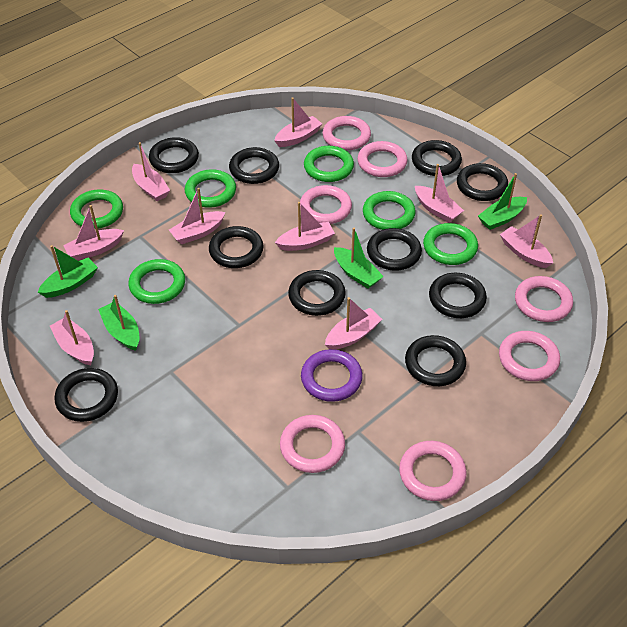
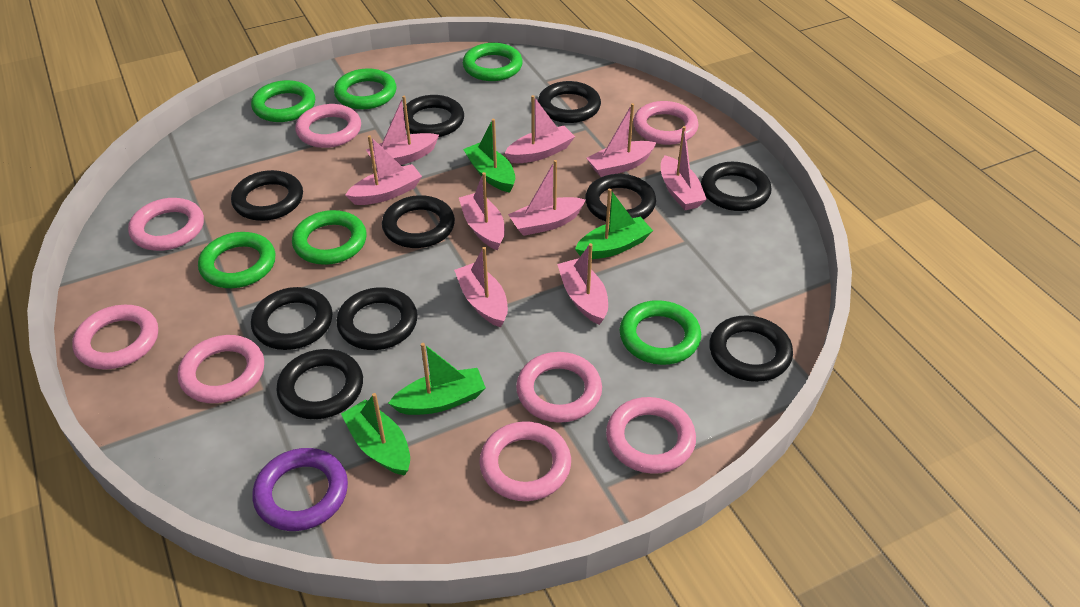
pink ring: 7 -> 8

